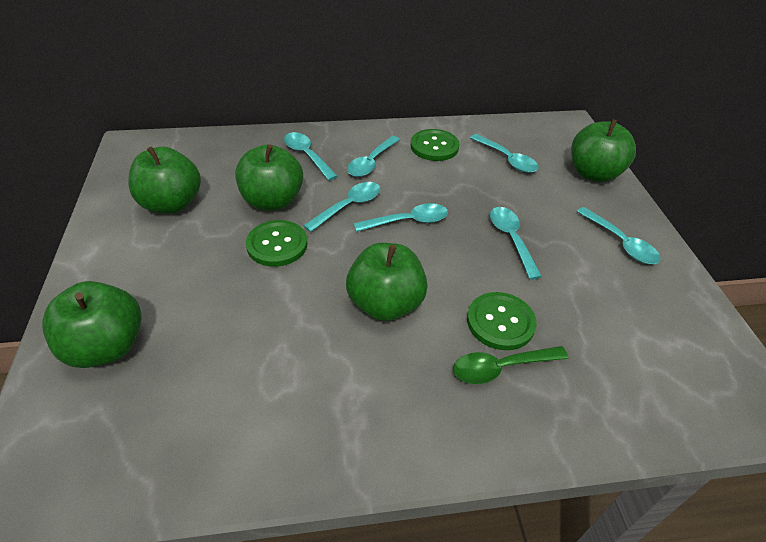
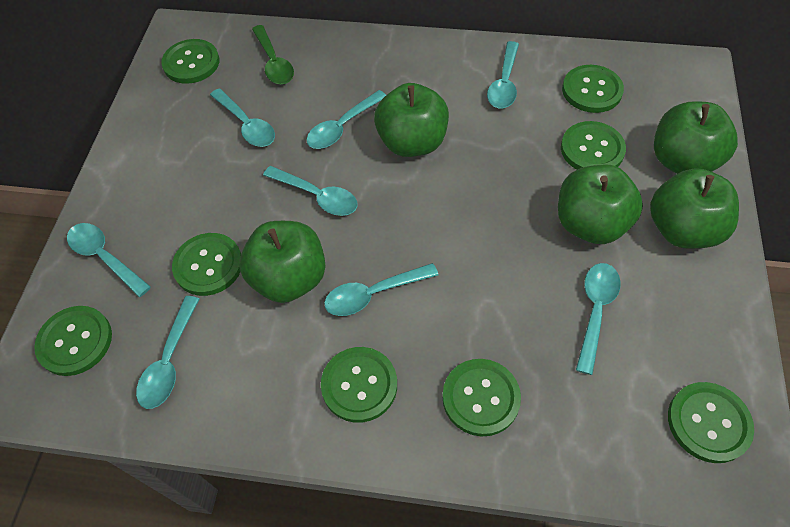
green button: 3 -> 8
turquoise spoon: 7 -> 8

